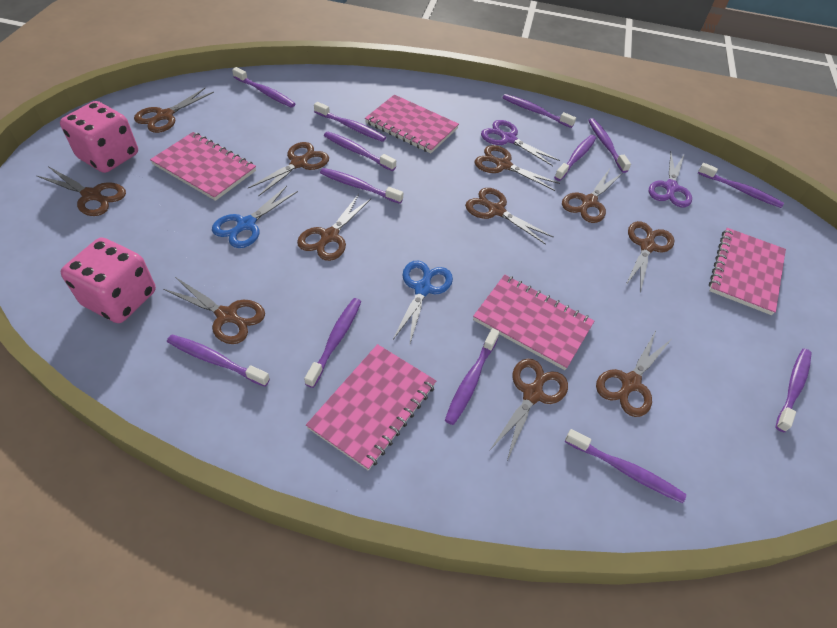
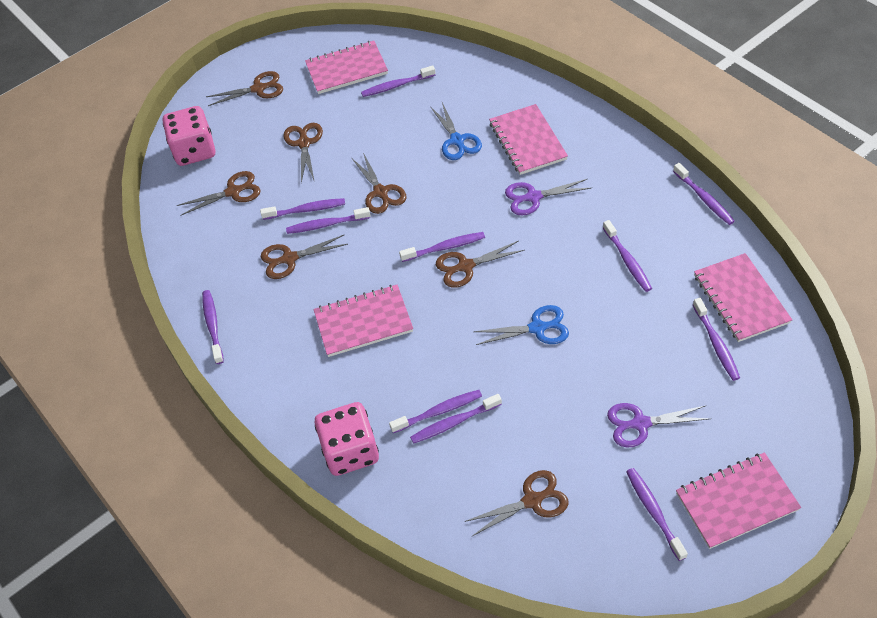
brown scissors: 11 -> 7
purple toothbrush: 13 -> 11

